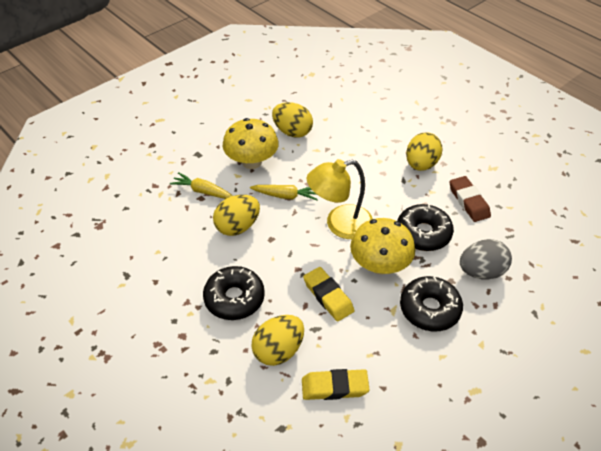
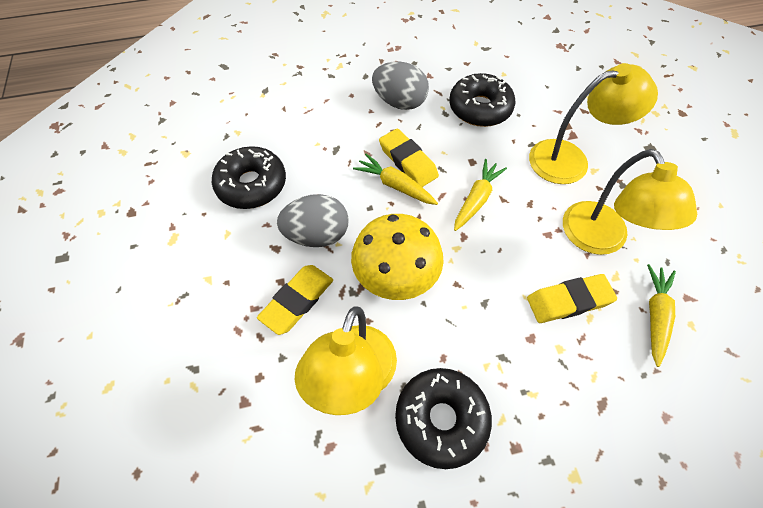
brown eraser: 1 -> 0
grey egg: 1 -> 2
yellow carrot: 2 -> 3
yellow egg: 4 -> 0
yellow eraser: 2 -> 3
yellow lamp: 1 -> 3
yellow mushroom: 2 -> 1

